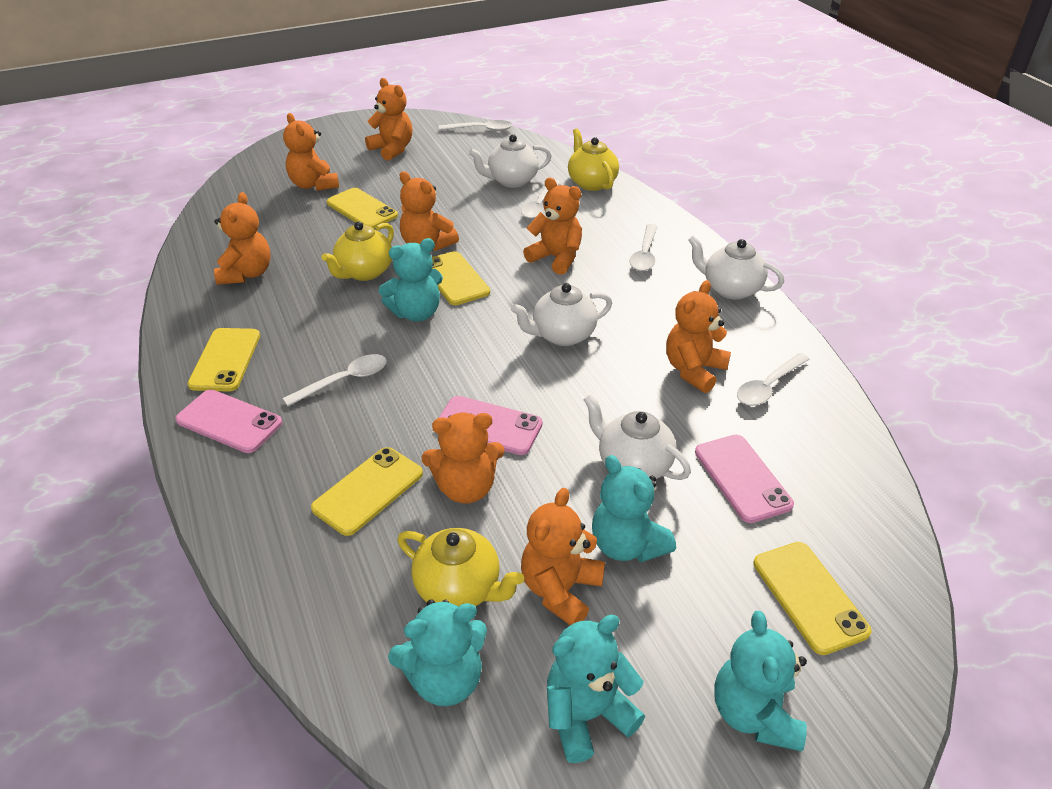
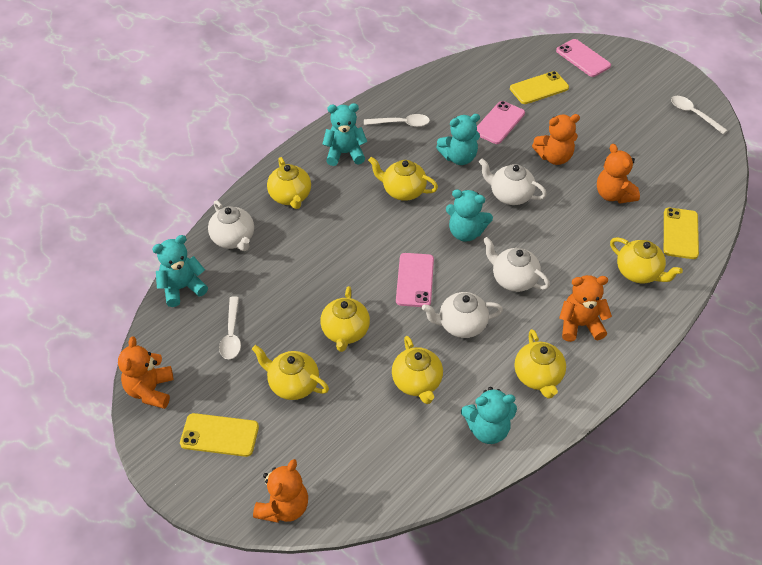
orange teddy bear: 8 -> 5
white spoon: 5 -> 3
yellow phone: 5 -> 3
yellow teapot: 3 -> 7

